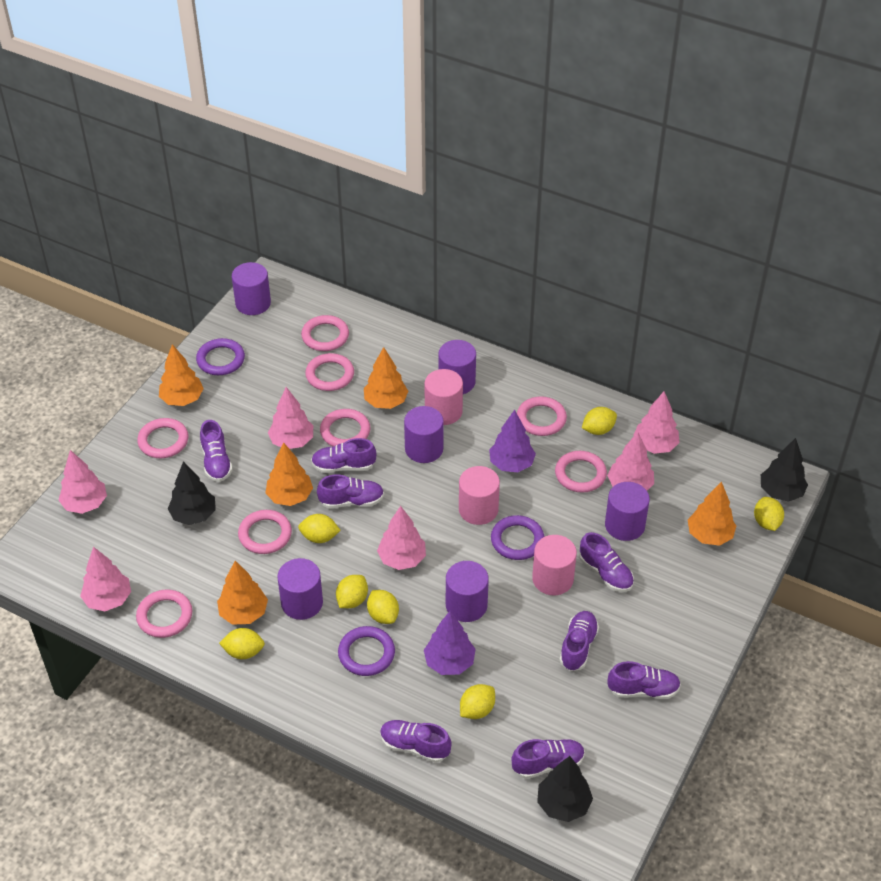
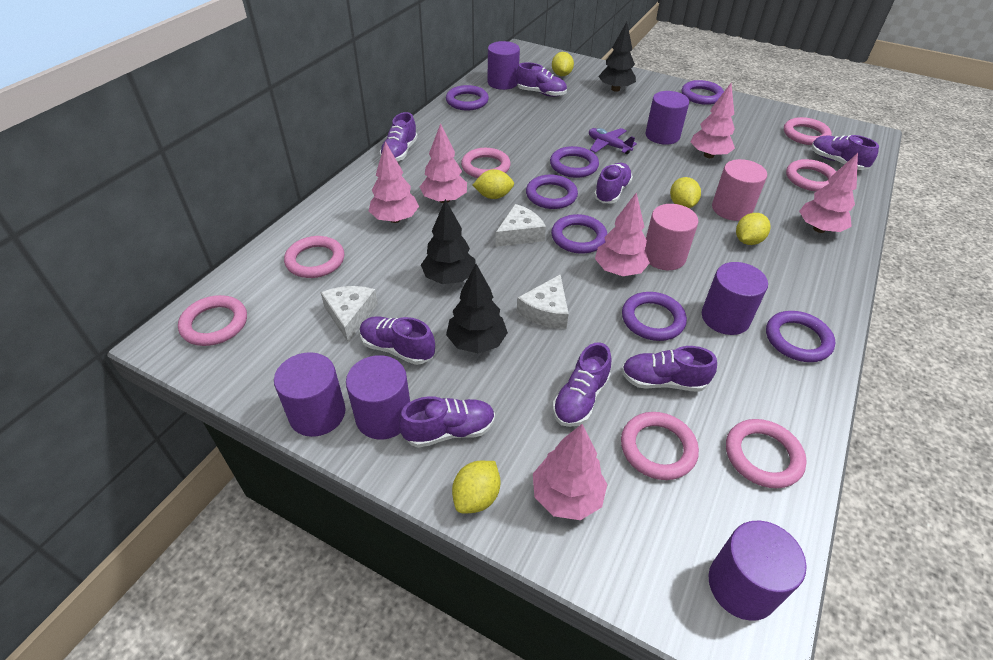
orange tree: 5 -> 0
pink cylinder: 3 -> 2
pink ring: 8 -> 7
purple plane: 0 -> 1
purple ring: 3 -> 7
purple tree: 2 -> 0
white cheese: 0 -> 3
yellow lemon: 7 -> 5

